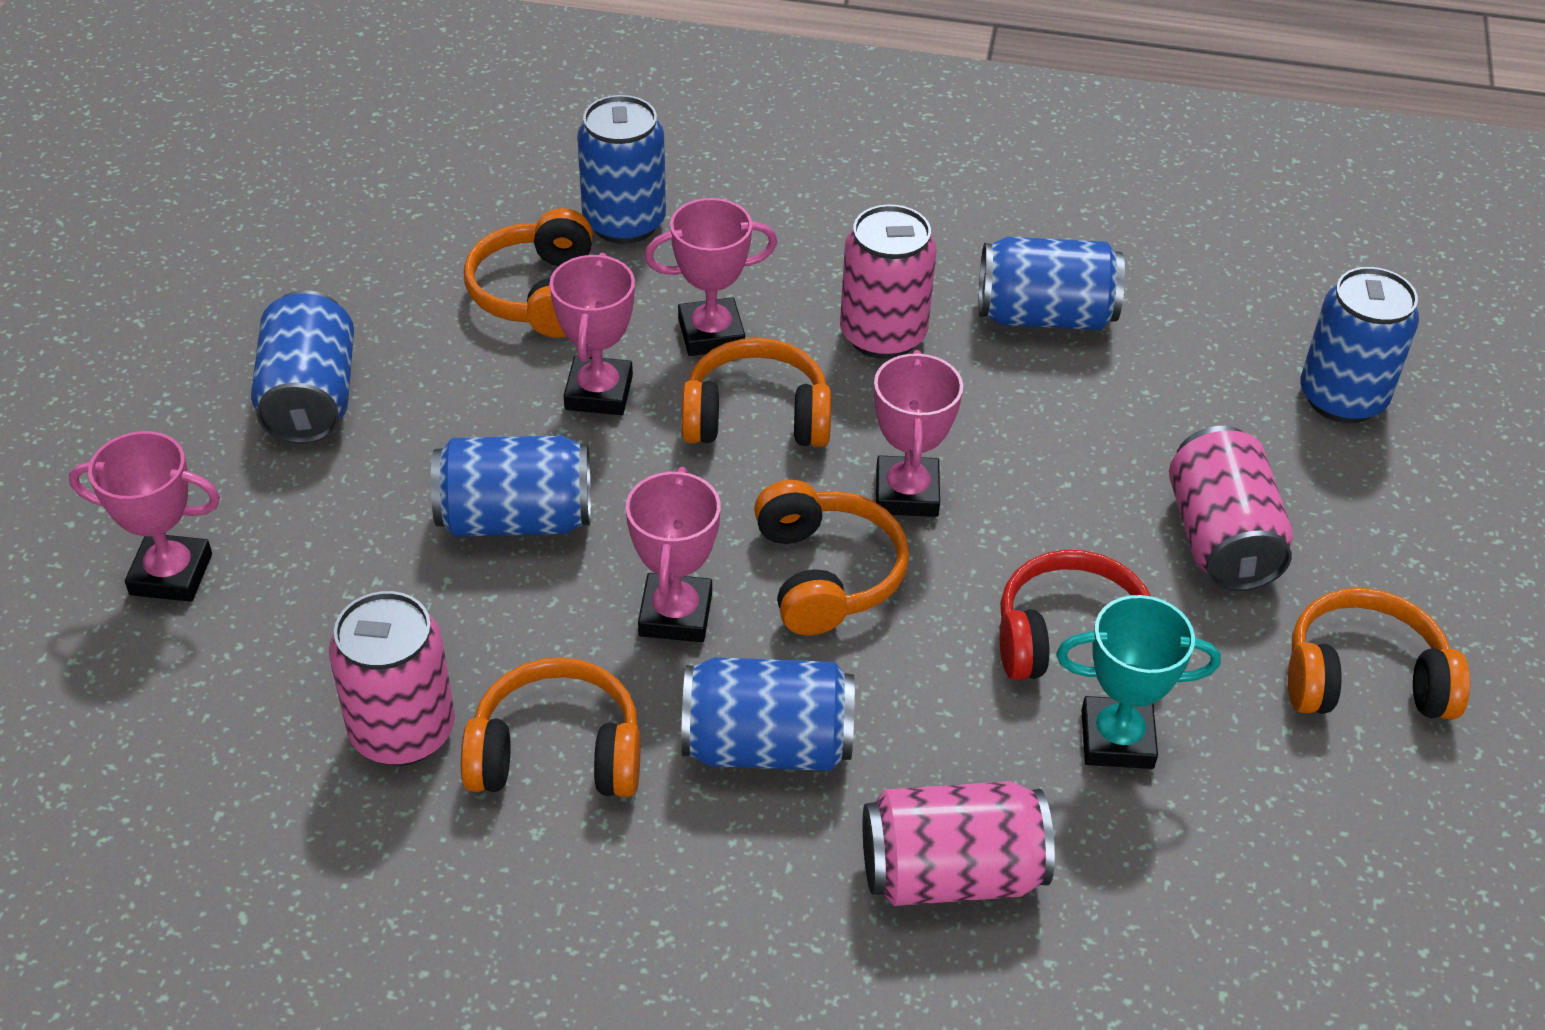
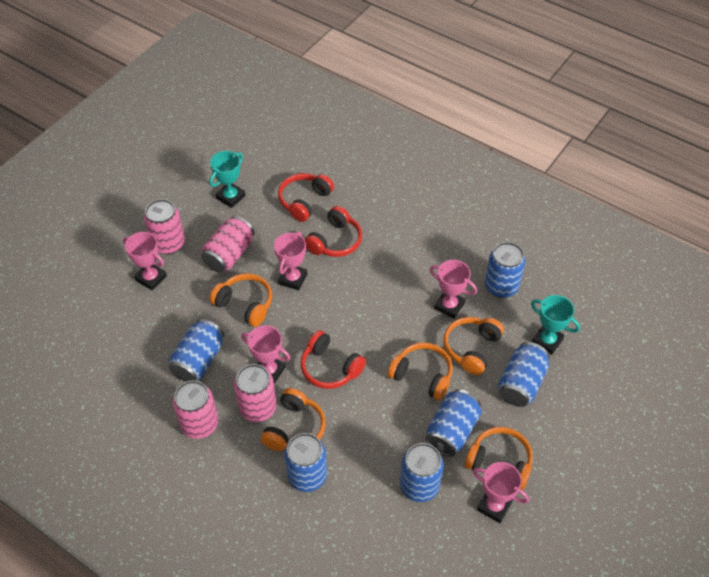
red headphones: 1 -> 3
turquoise trophy: 1 -> 2

